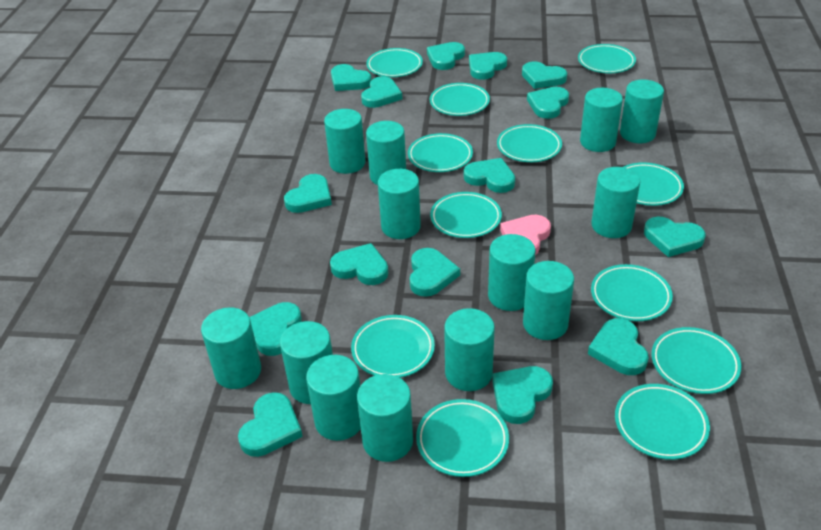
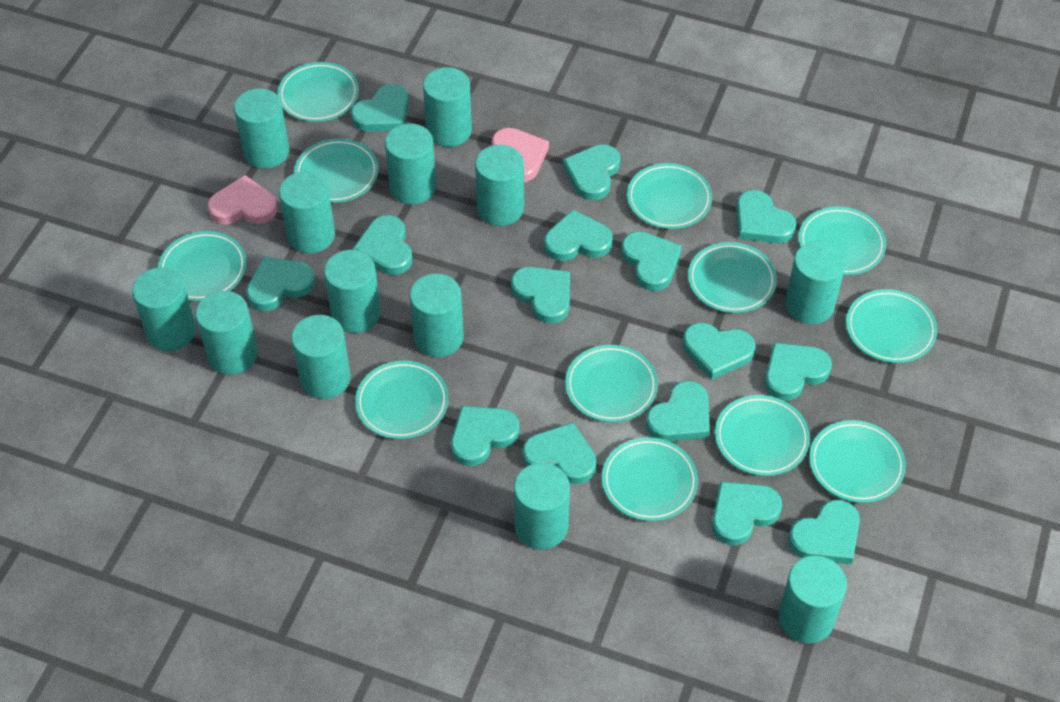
pink heart: 1 -> 2

